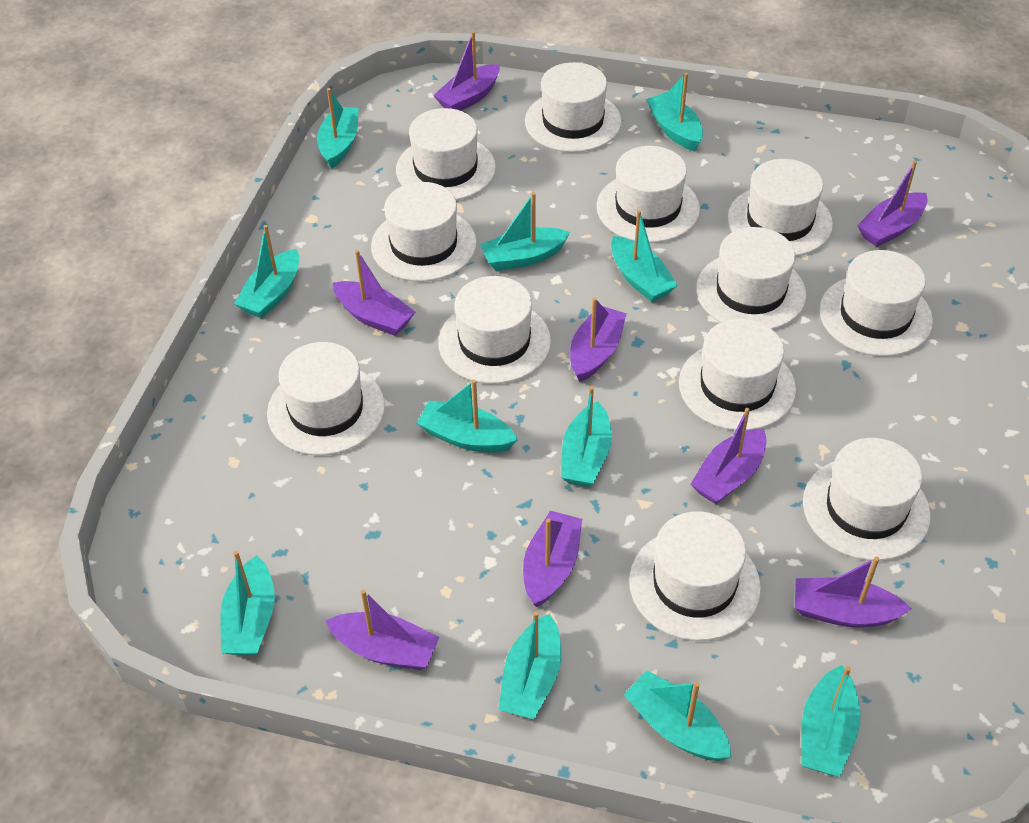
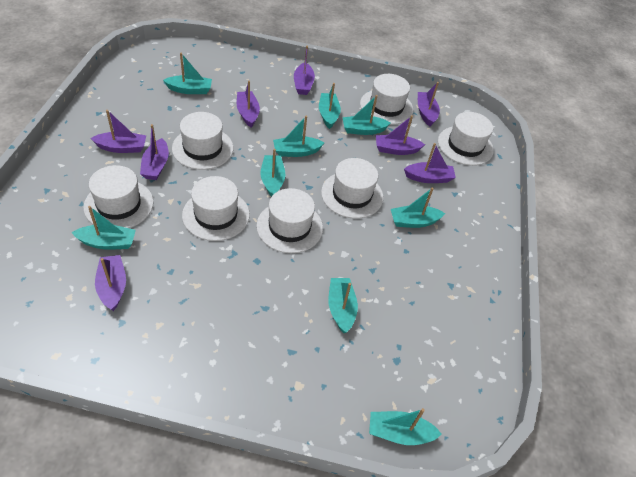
turquoise boat: 11 -> 9
white hat: 12 -> 7

